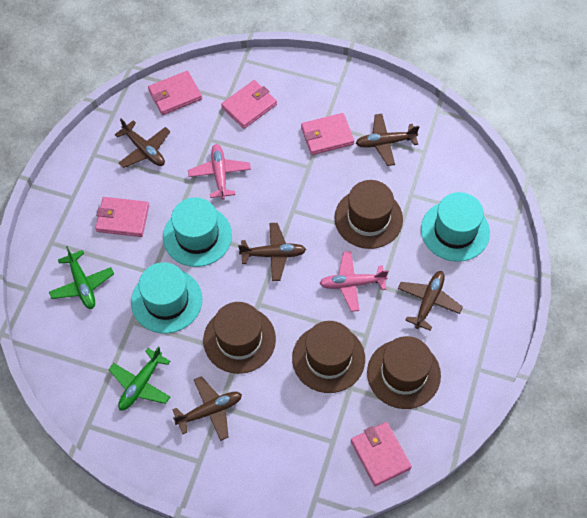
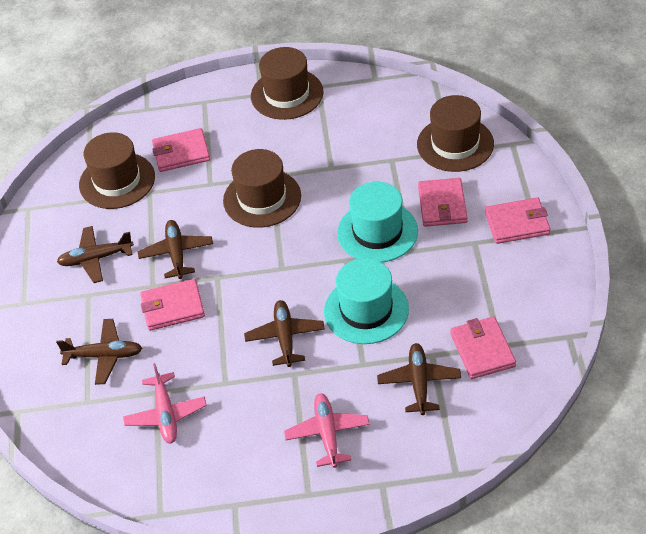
green plane: 2 -> 0
turquoise hat: 3 -> 2

